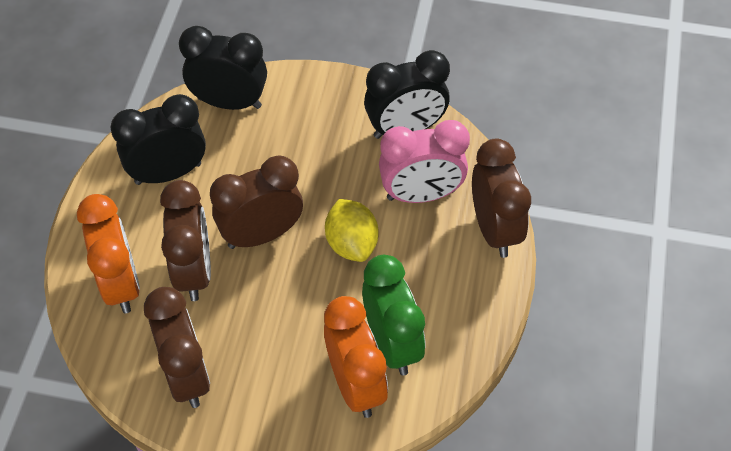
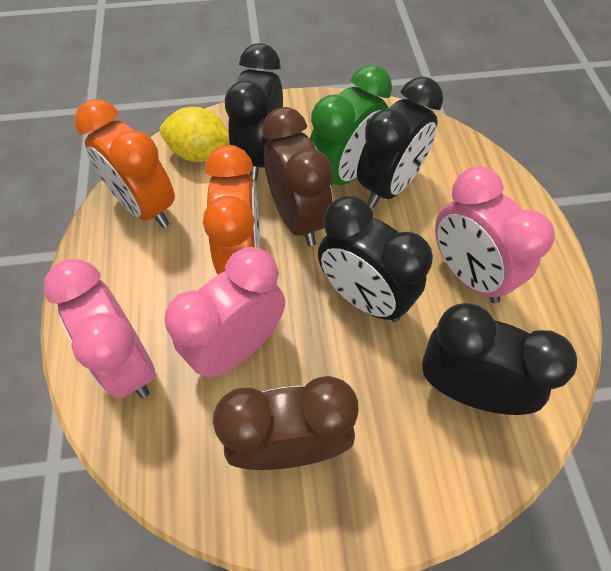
black clock: 3 -> 4
brown clock: 4 -> 2
pink clock: 1 -> 3

